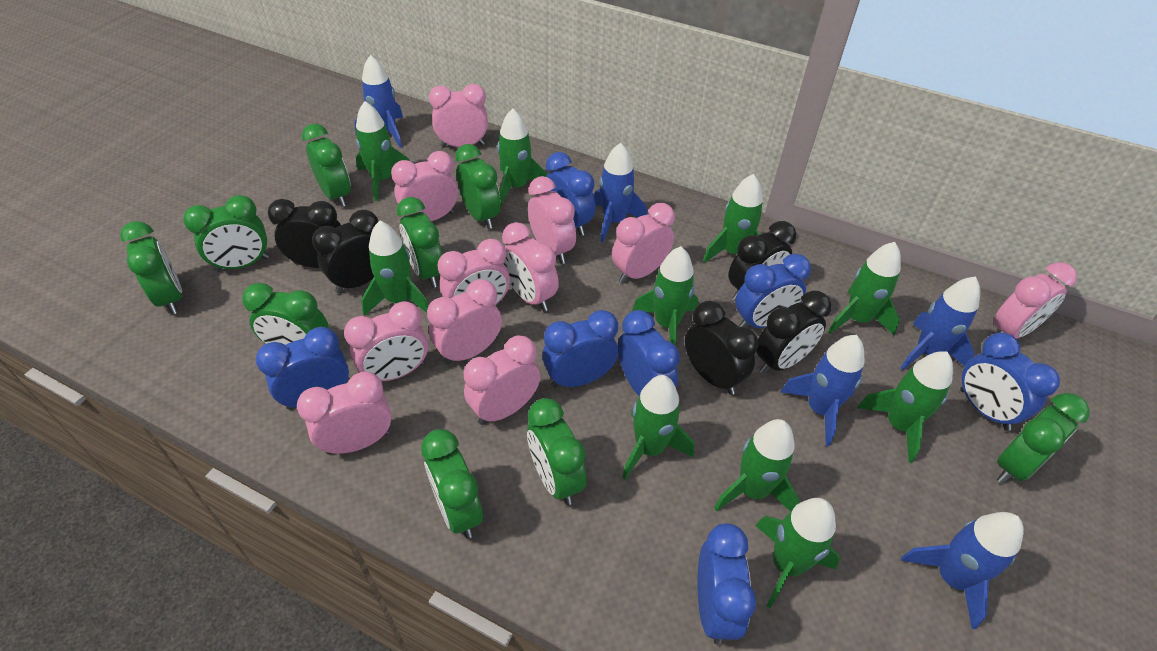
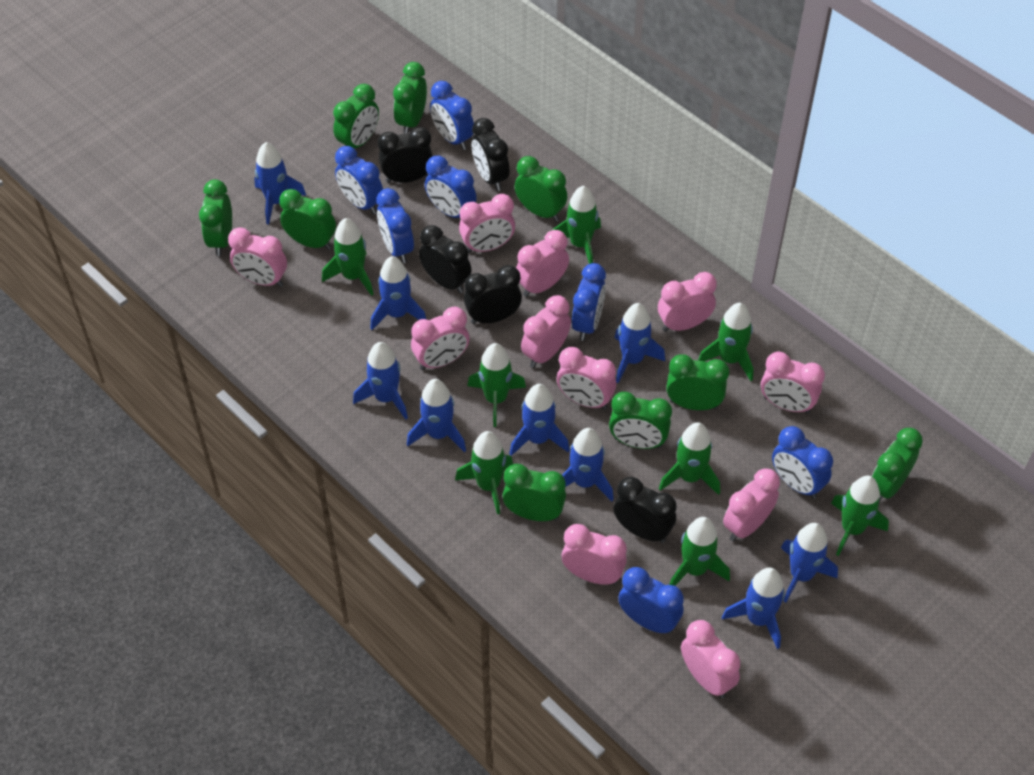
blue rocket: 5 -> 9
green rocket: 10 -> 8

